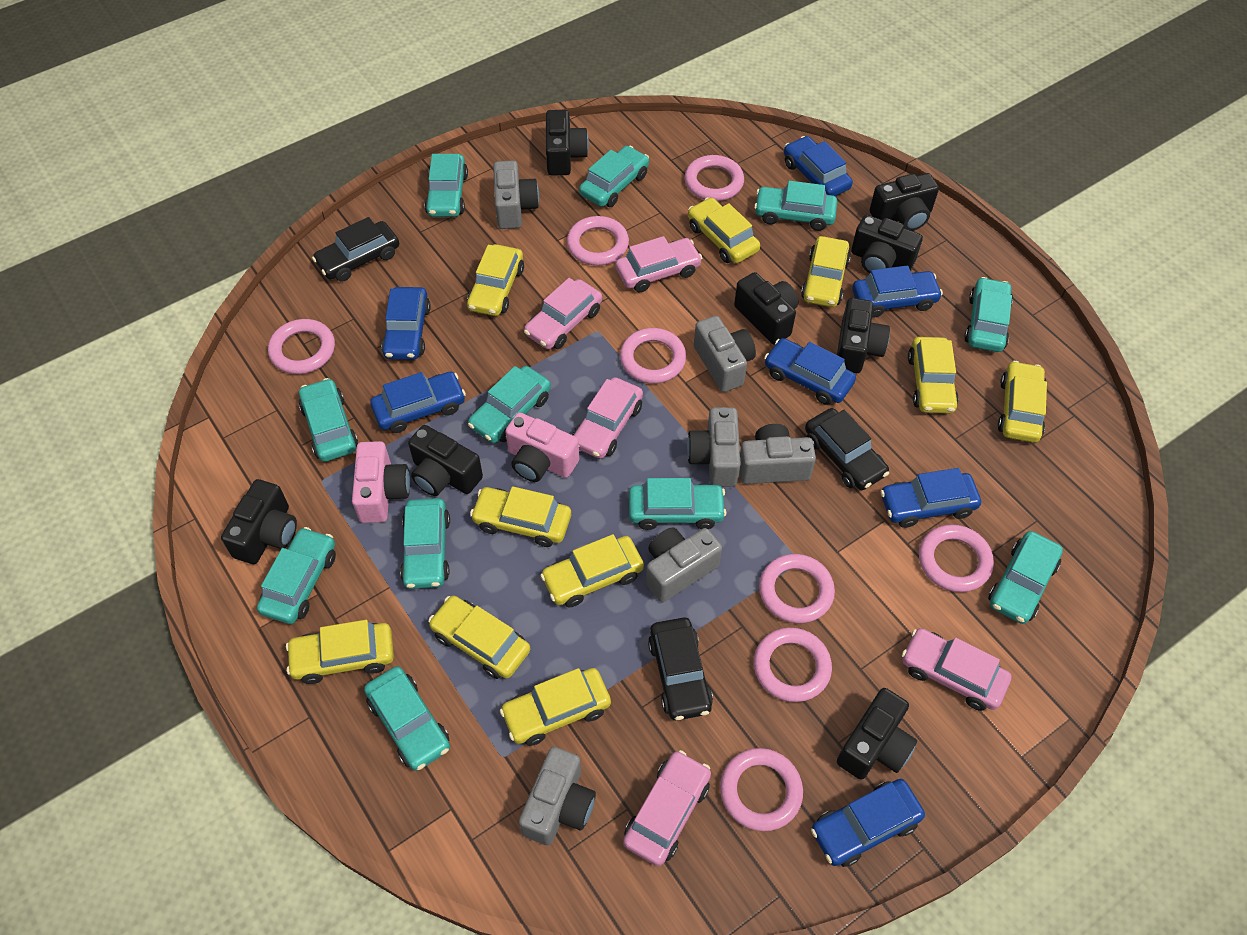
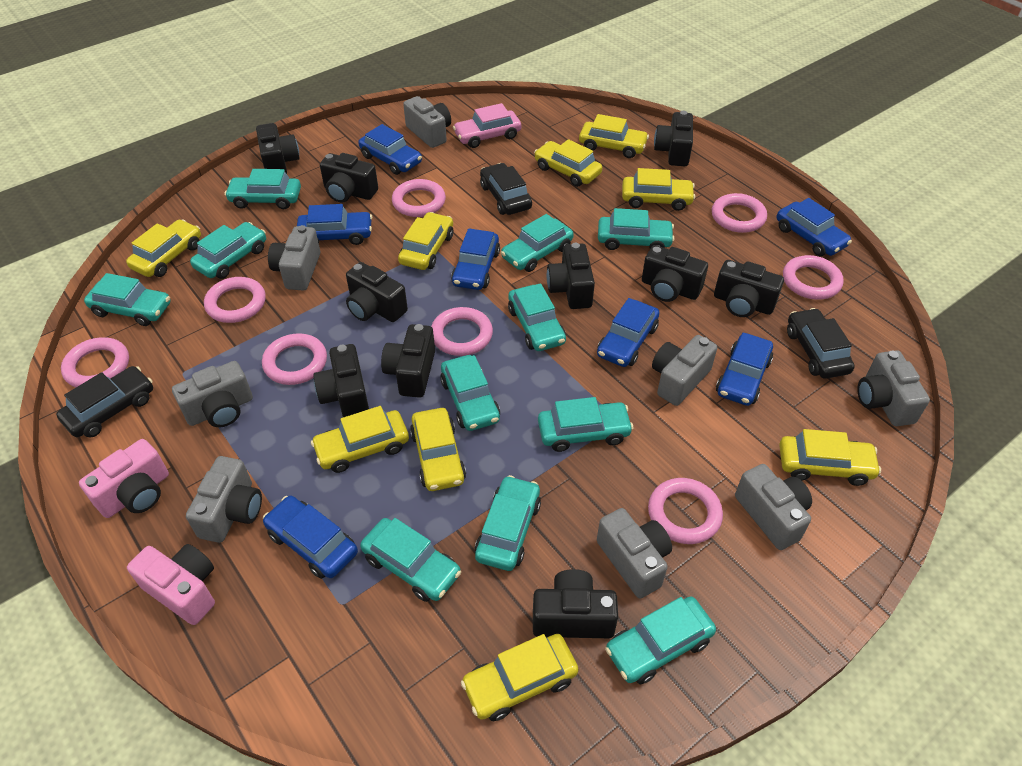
black camera: 8 -> 10
grey camera: 6 -> 8
pink car: 5 -> 1
yellow car: 10 -> 9

